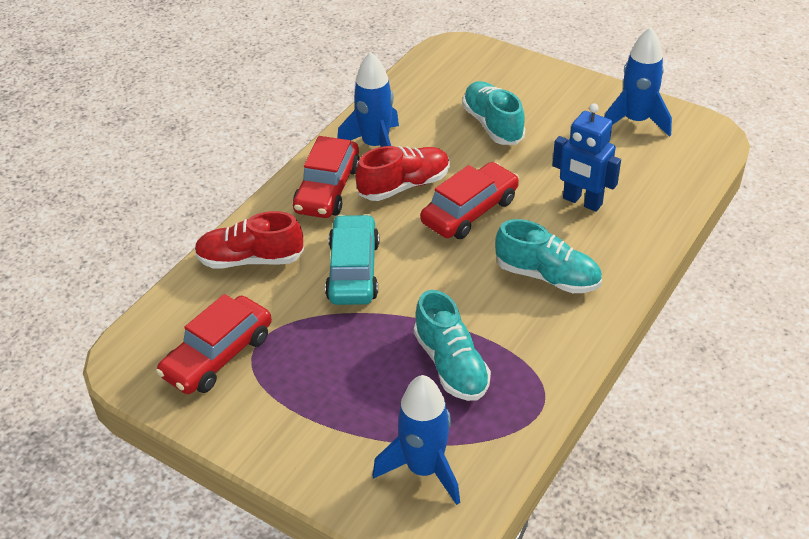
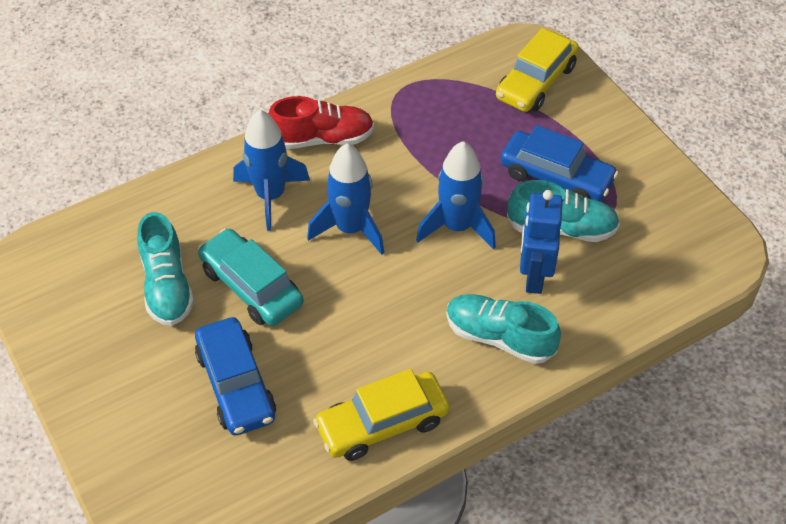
blue car: 0 -> 2
red car: 3 -> 0
red shoe: 2 -> 1
yellow car: 0 -> 2

